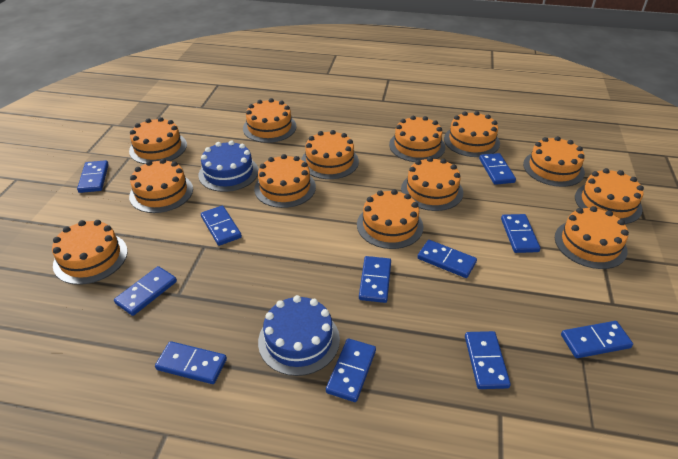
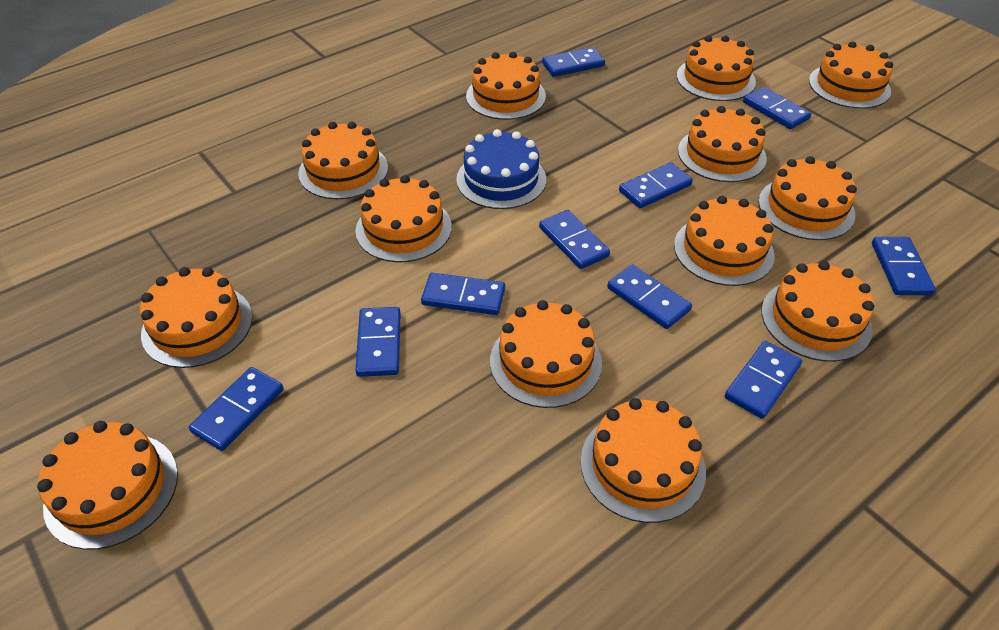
blue cake: 2 -> 1
blue domino: 11 -> 10

